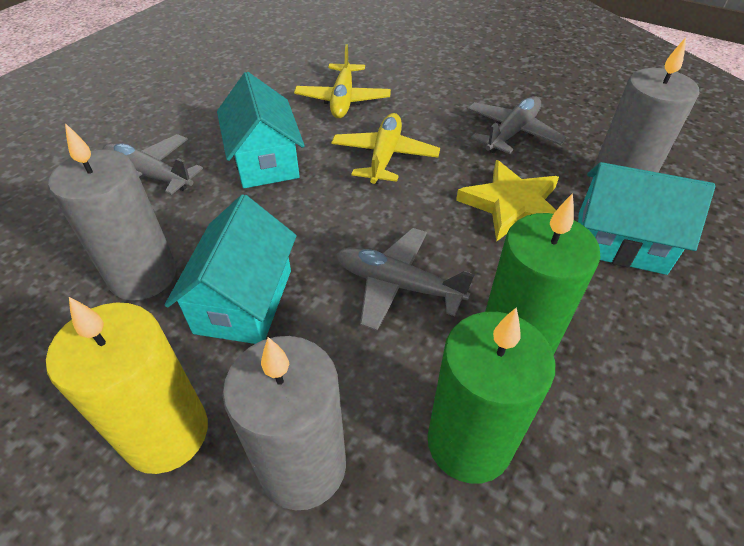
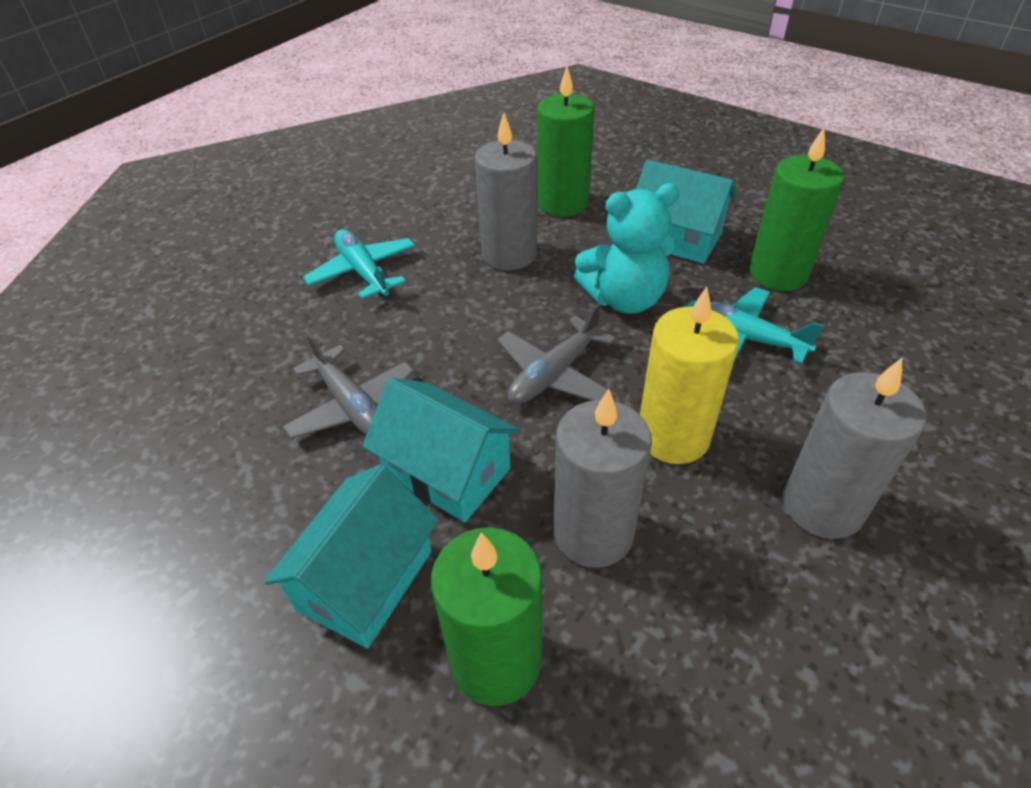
green candle: 2 -> 3
grey plane: 3 -> 2
turquoise plane: 0 -> 2
turquoise teddy bear: 0 -> 1
yellow plane: 2 -> 0
yellow star: 1 -> 0

